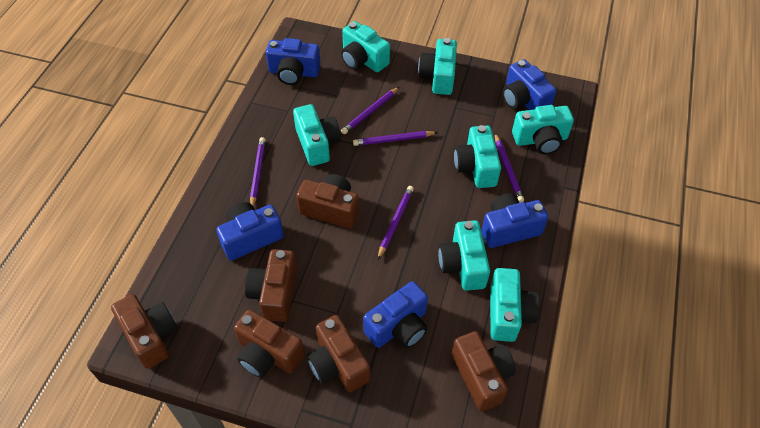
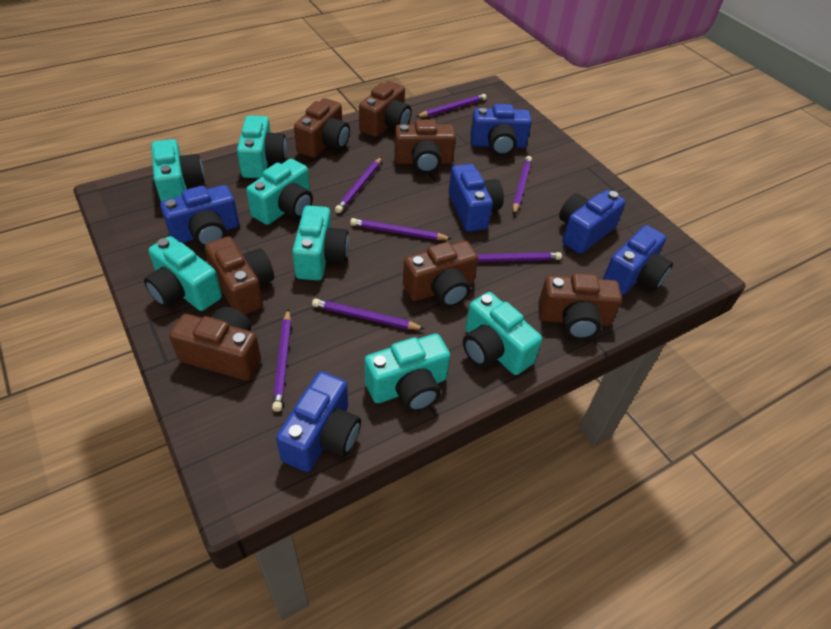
blue camera: 5 -> 6
brown camera: 6 -> 7
purple pencil: 5 -> 7

